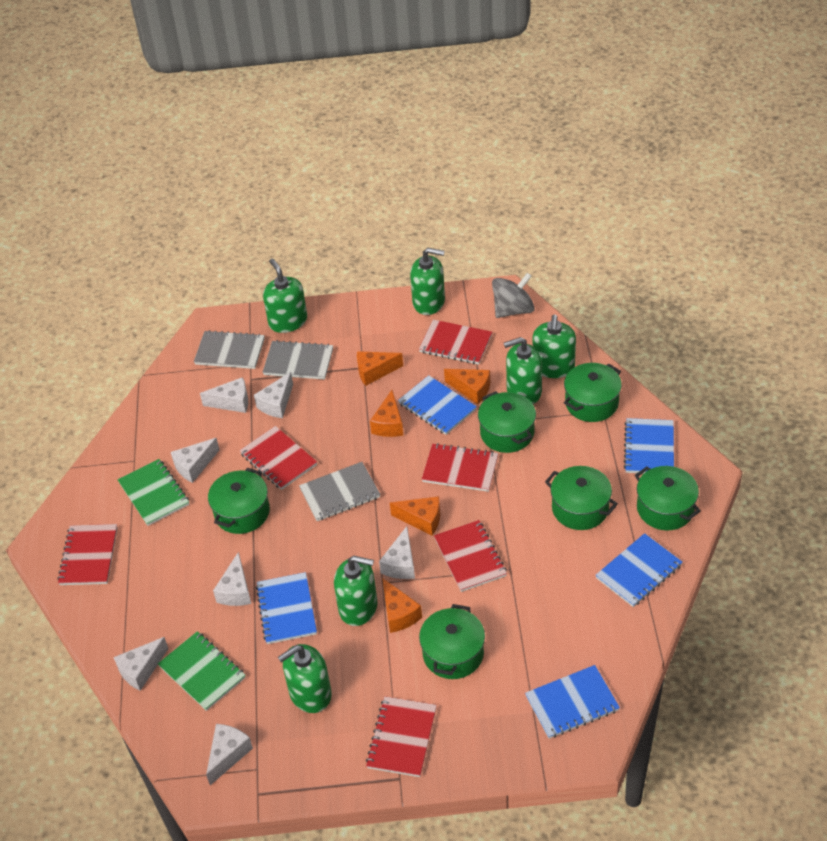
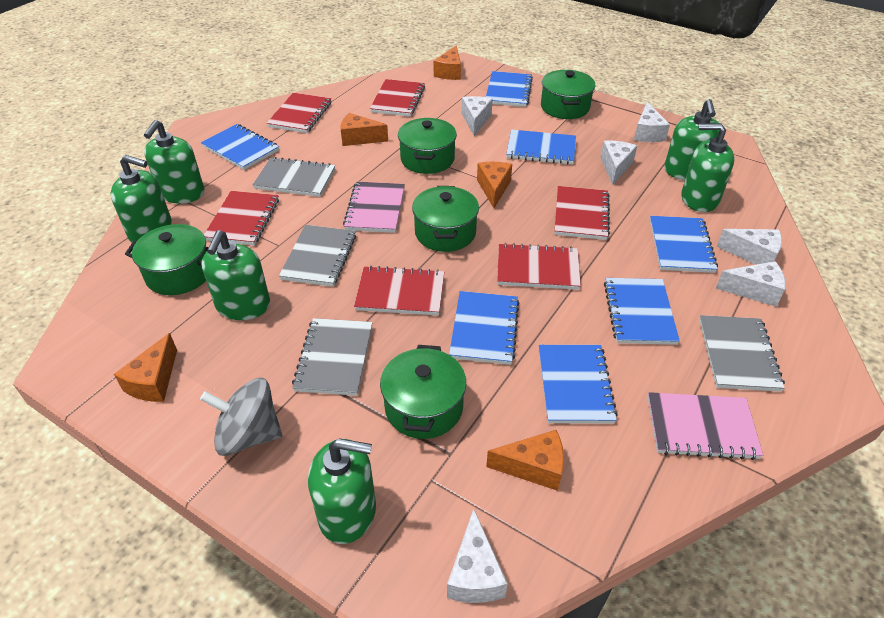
blue notebook: 5 -> 7
green notebook: 2 -> 0
green pot: 6 -> 5
grey notebook: 3 -> 4
pink notebook: 0 -> 2
white cheese: 7 -> 6

